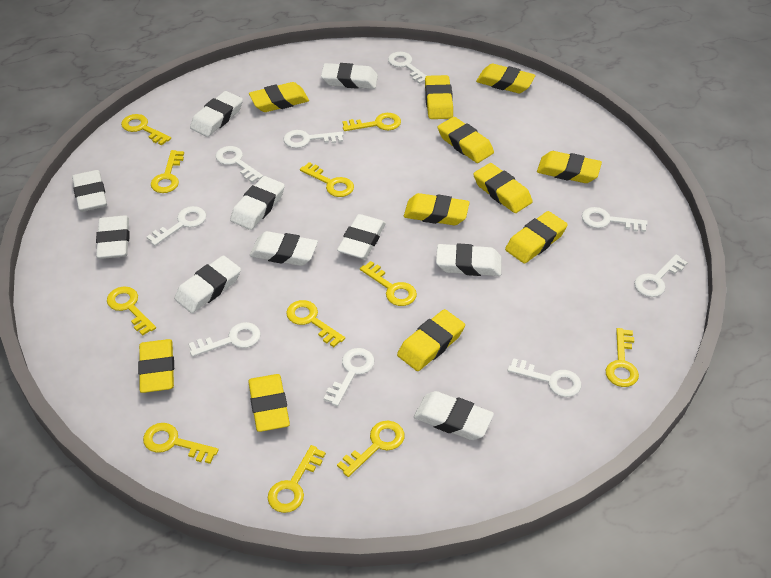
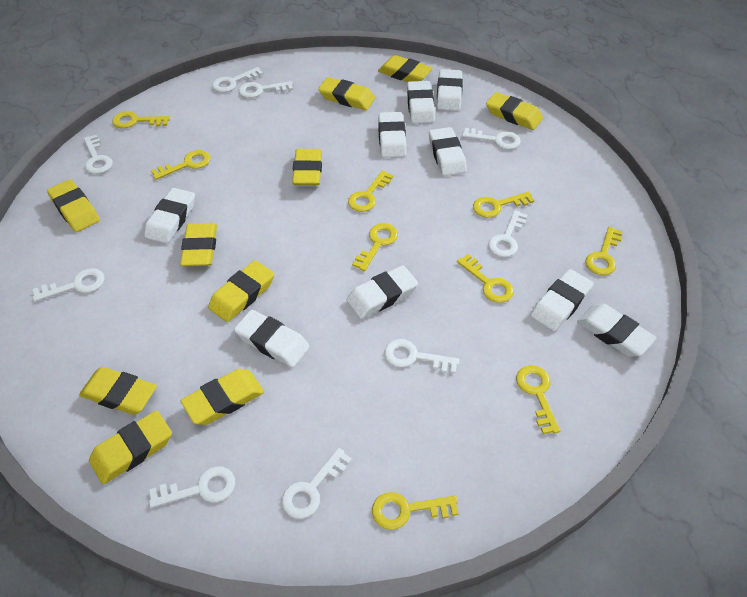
white eraser: 10 -> 9
yellow eraser: 11 -> 10
yellow key: 11 -> 9

